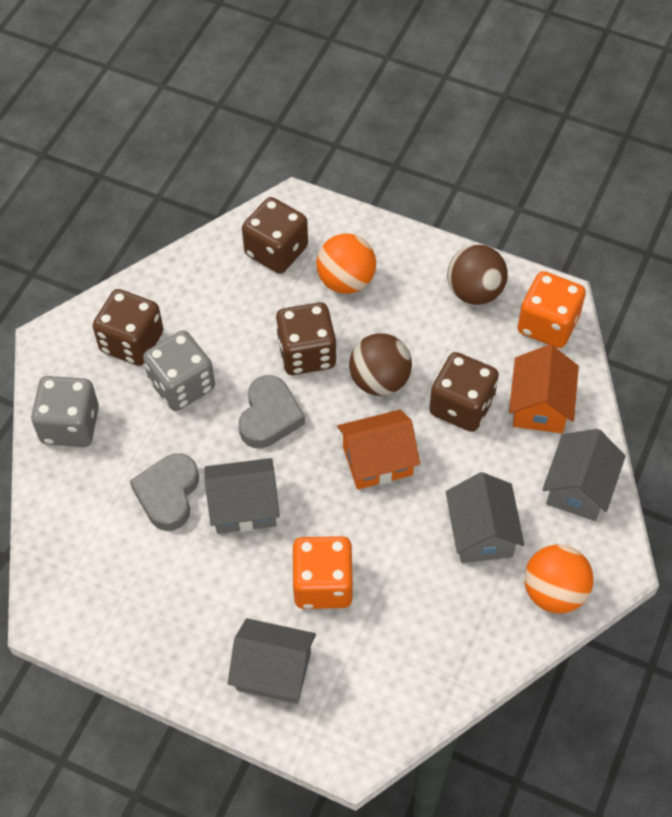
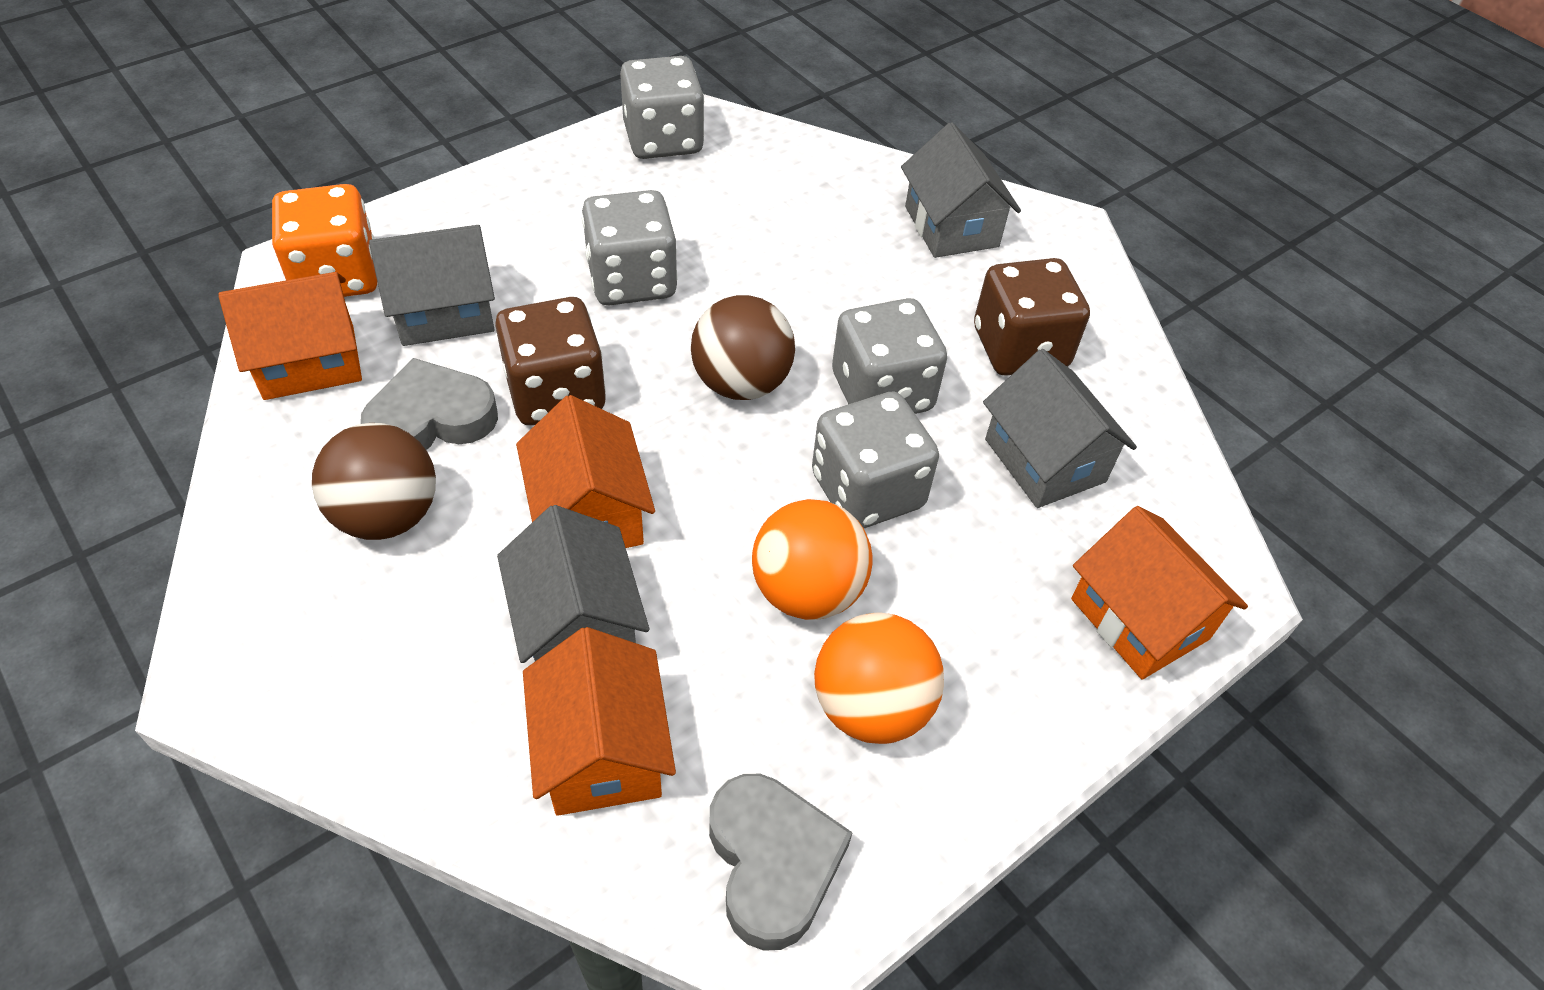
brown dice: 4 -> 2
grey dice: 2 -> 4
orange dice: 2 -> 1
orange house: 2 -> 4

